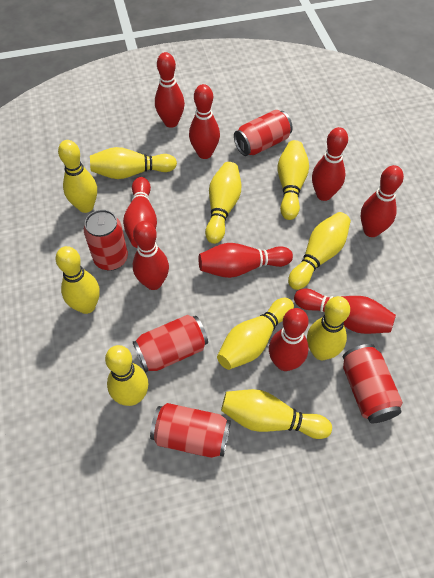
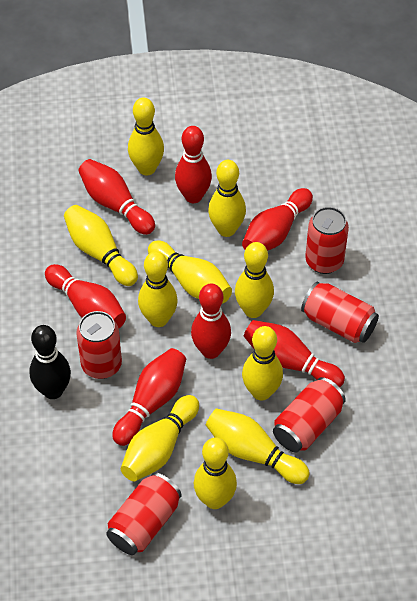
black bowling pin: 0 -> 1
red bowling pin: 9 -> 7

